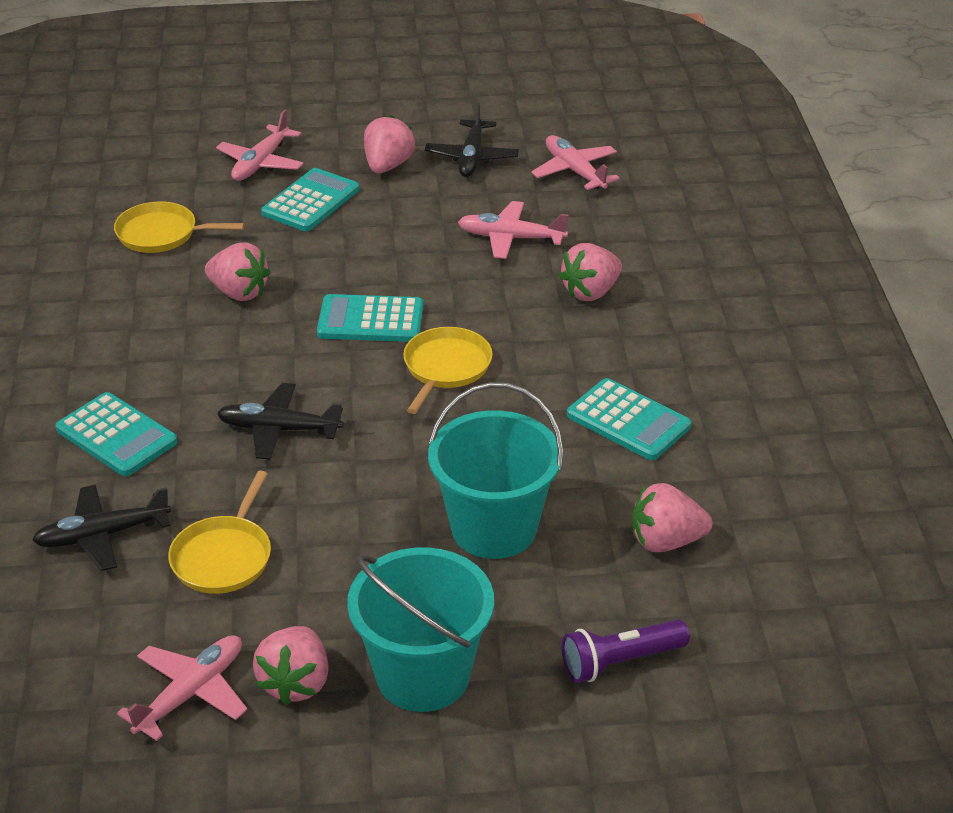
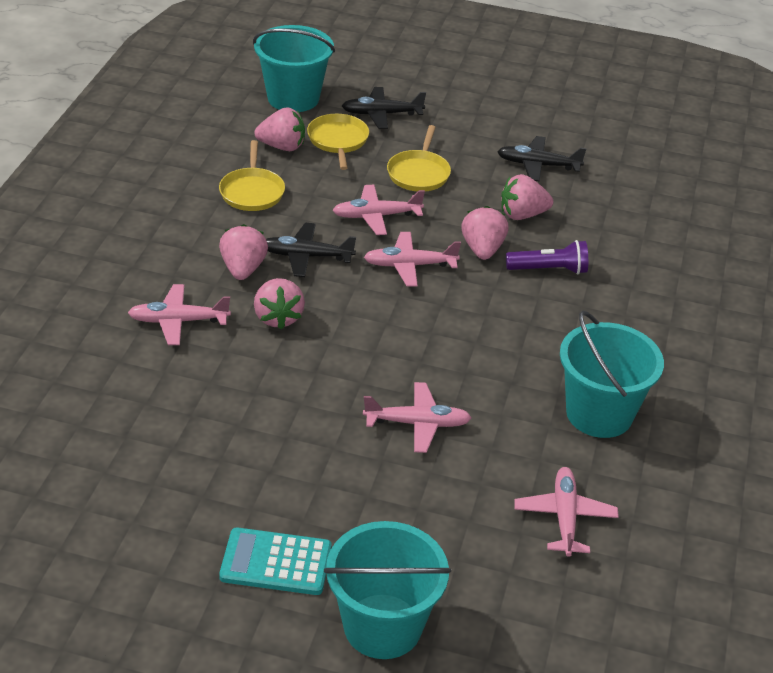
pink plane: 4 -> 5
turquoise bucket: 2 -> 3
turquoise calculator: 4 -> 1

